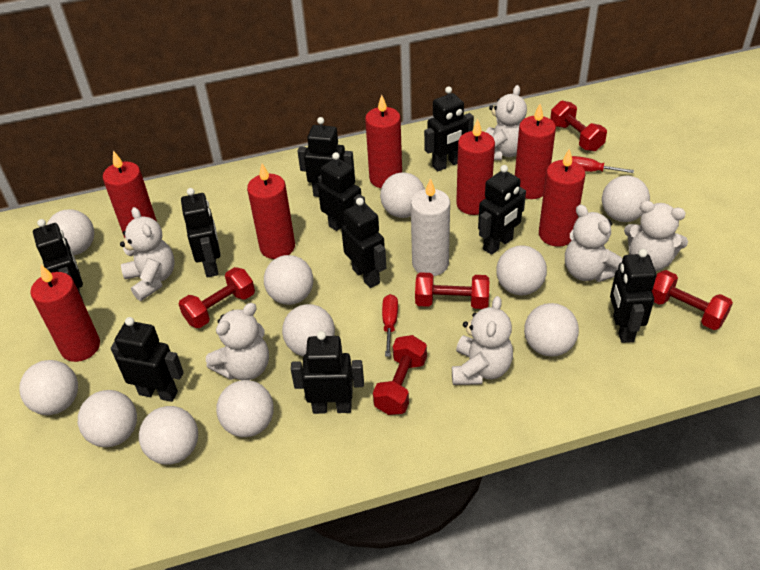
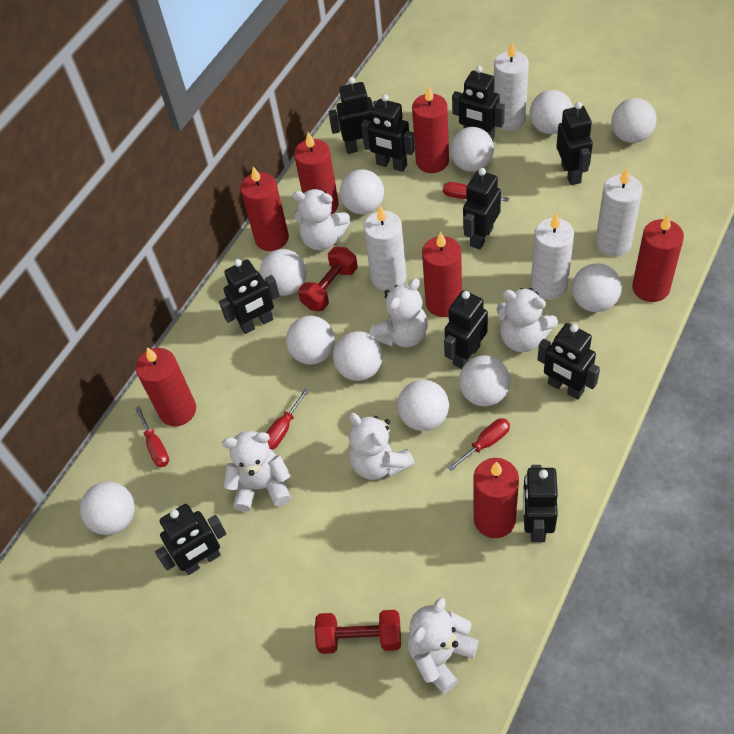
red dumbbell: 5 -> 2
red screwdriver: 2 -> 4
white candle: 1 -> 4

